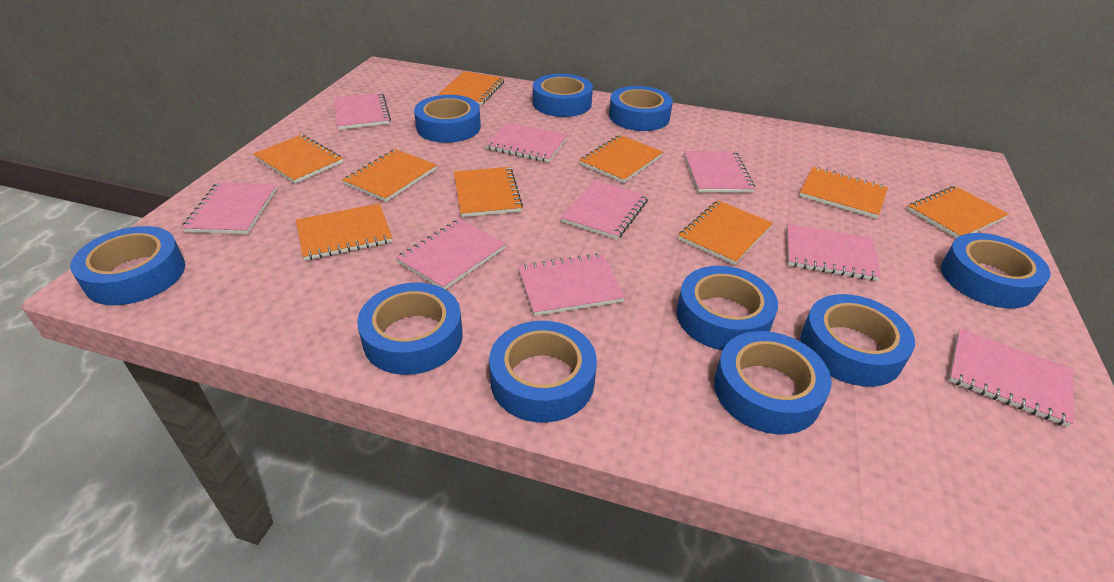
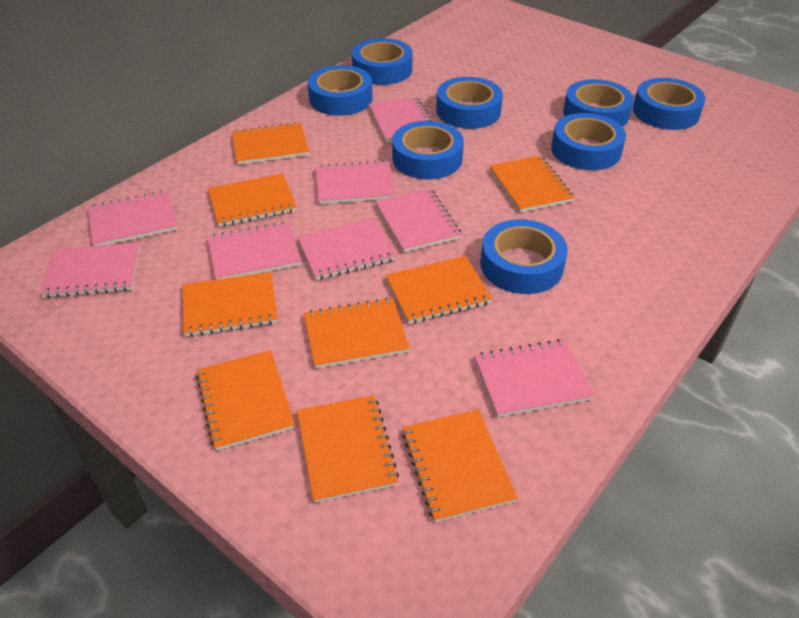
blue tape: 10 -> 8
pink notebook: 9 -> 8

